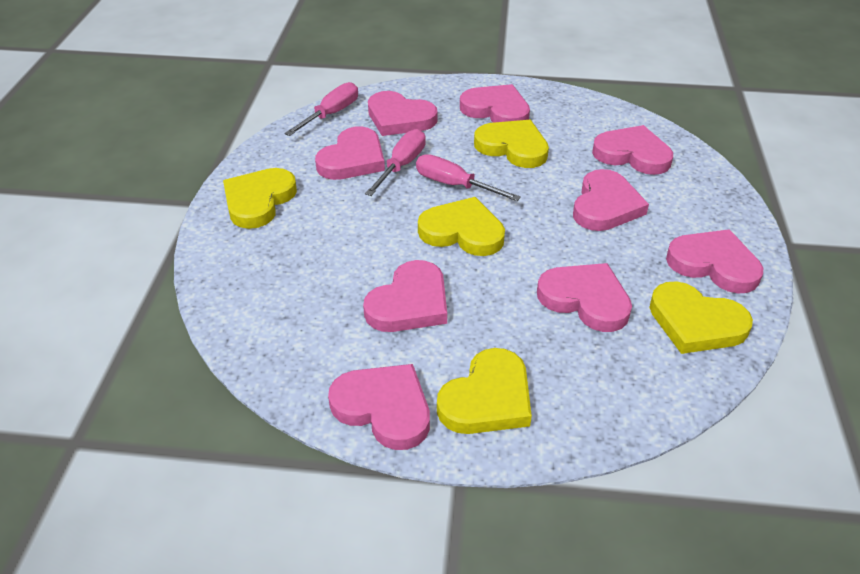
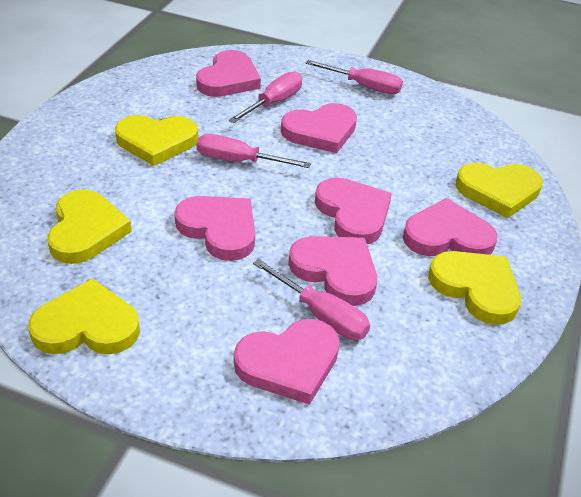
pink heart: 9 -> 7
pink screwdriver: 3 -> 4

